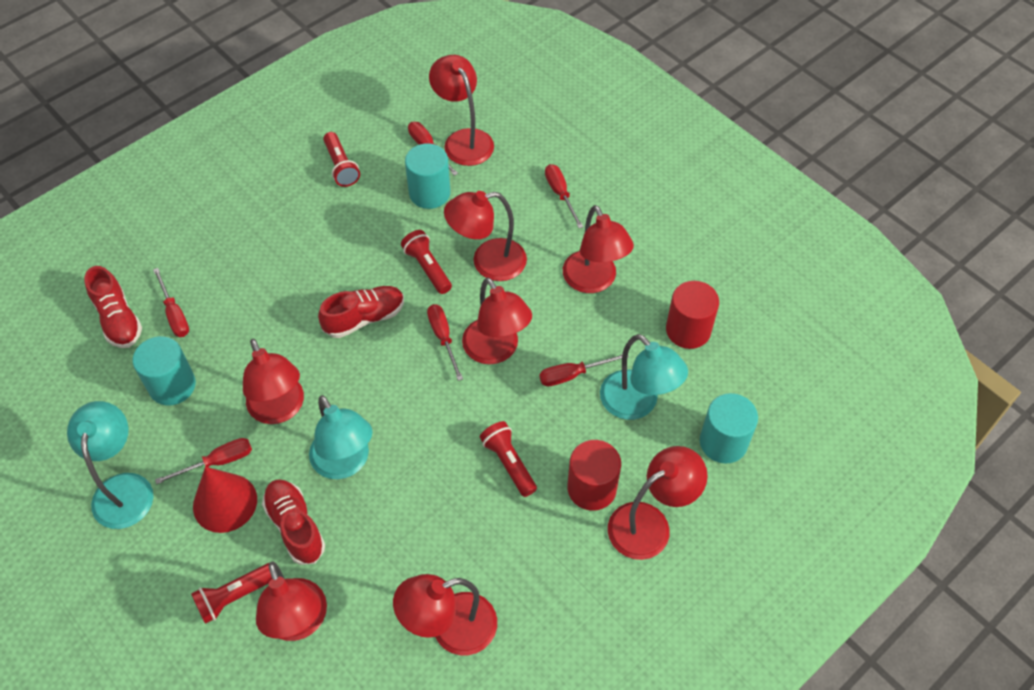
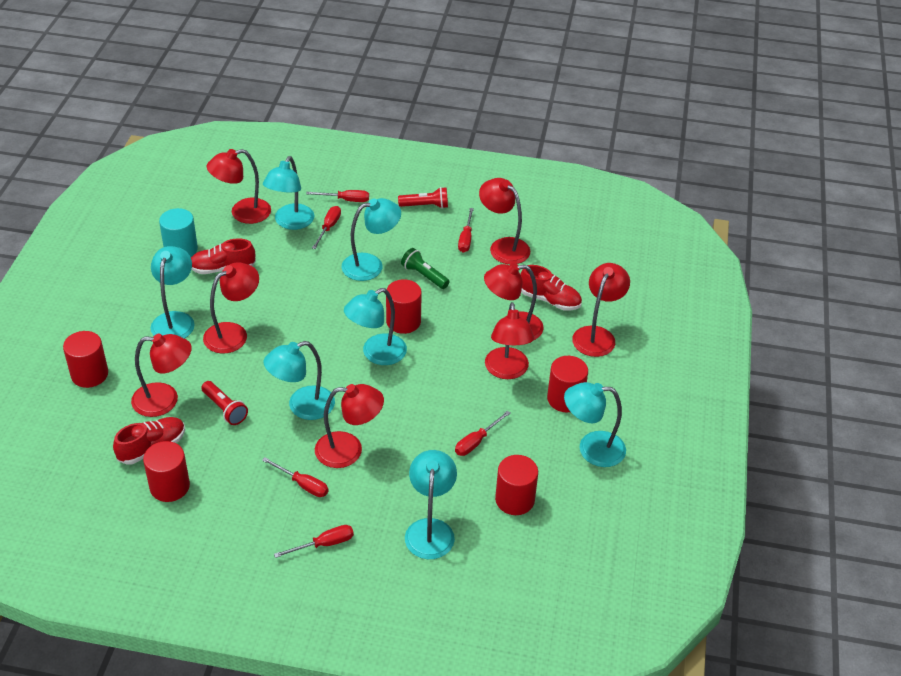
green flashlight: 0 -> 1
red cone: 1 -> 0
red cylinder: 2 -> 5
red flashlight: 4 -> 2
turquoise cylinder: 3 -> 1
turquoise lamp: 3 -> 7

